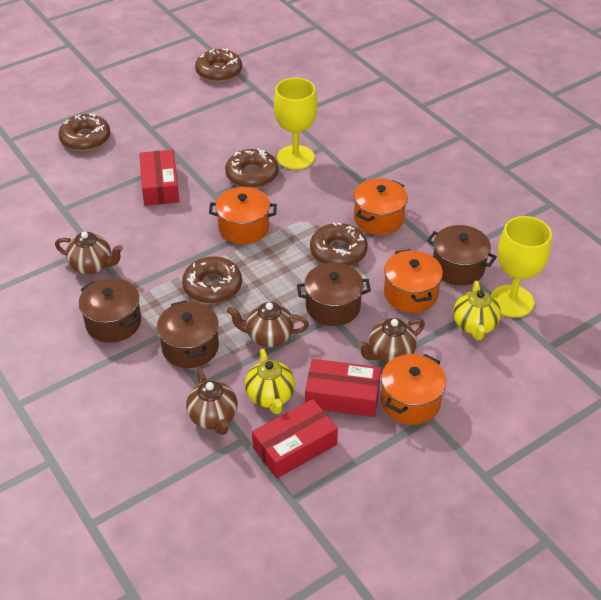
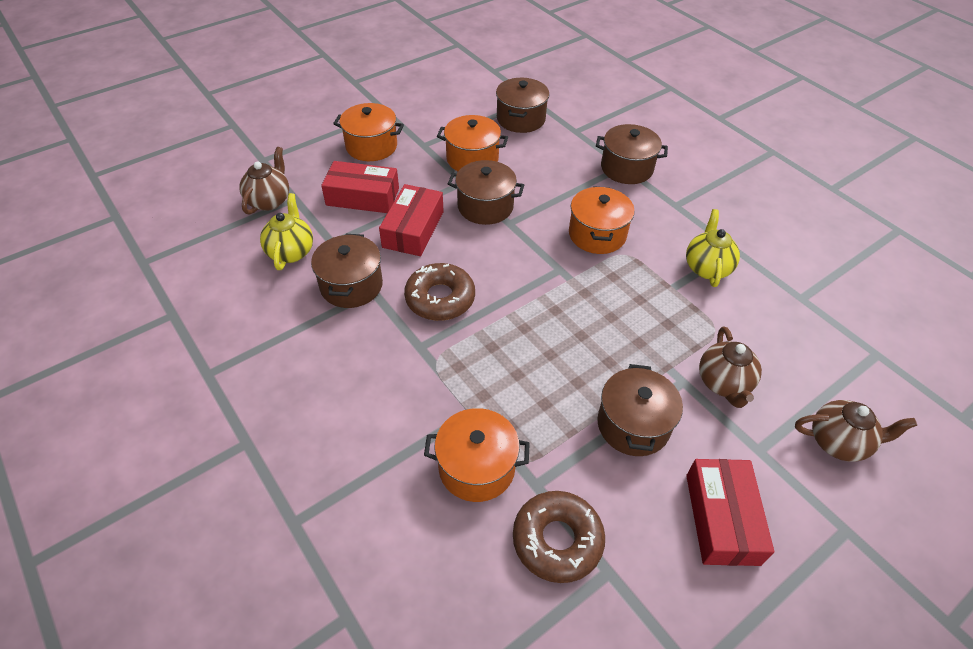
brown donut: 5 -> 2
brown pot: 4 -> 5
brown teapot: 4 -> 3
yellow goblet: 2 -> 0

